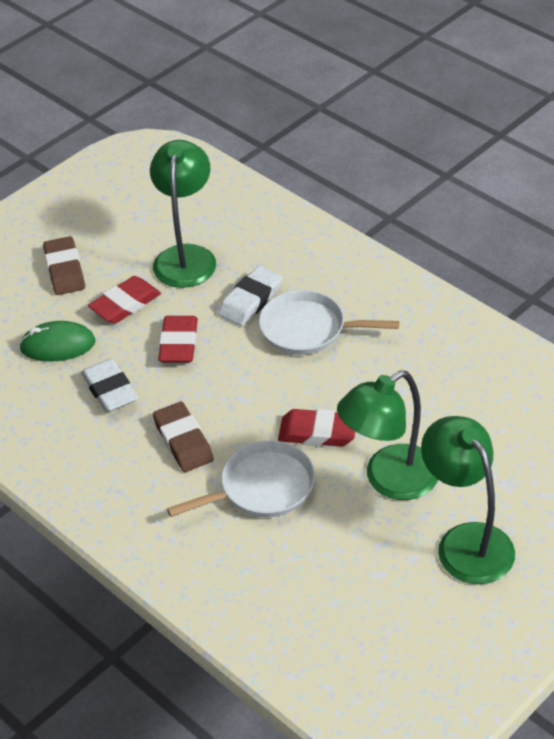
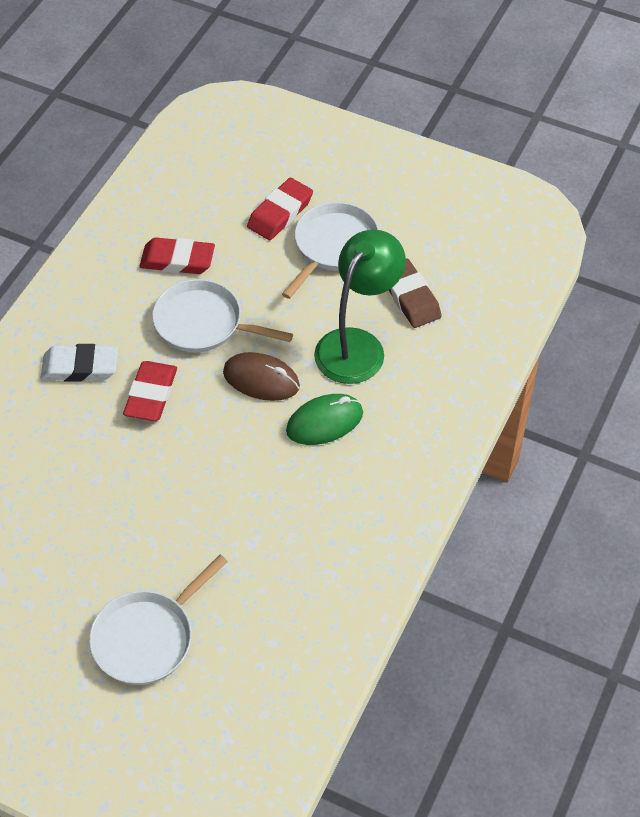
brown eraser: 2 -> 1
brown mouse: 0 -> 1
green lamp: 3 -> 1
white eraser: 2 -> 1
white pan: 2 -> 3

